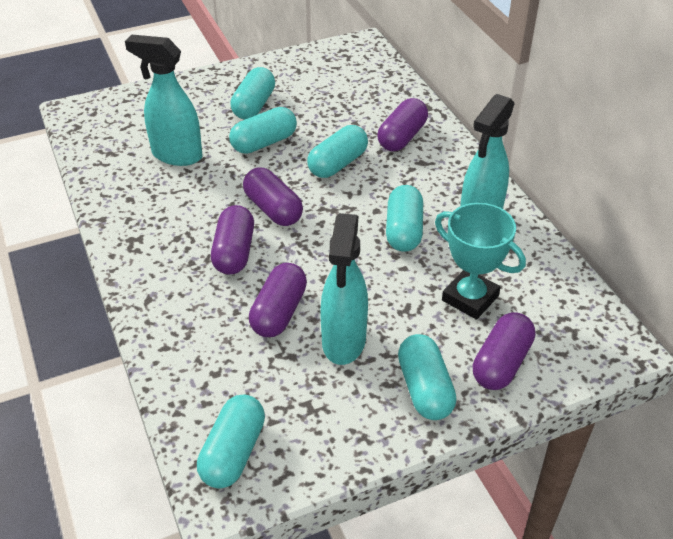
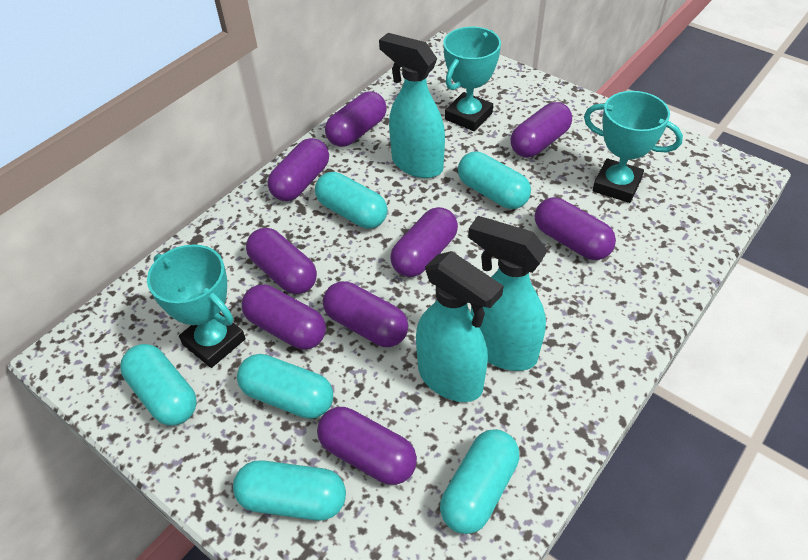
purple capsule: 5 -> 9
turquoise trophy: 1 -> 3

